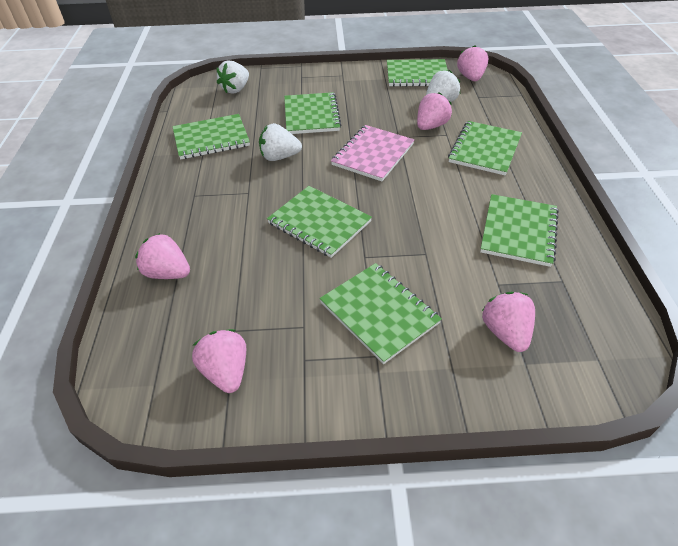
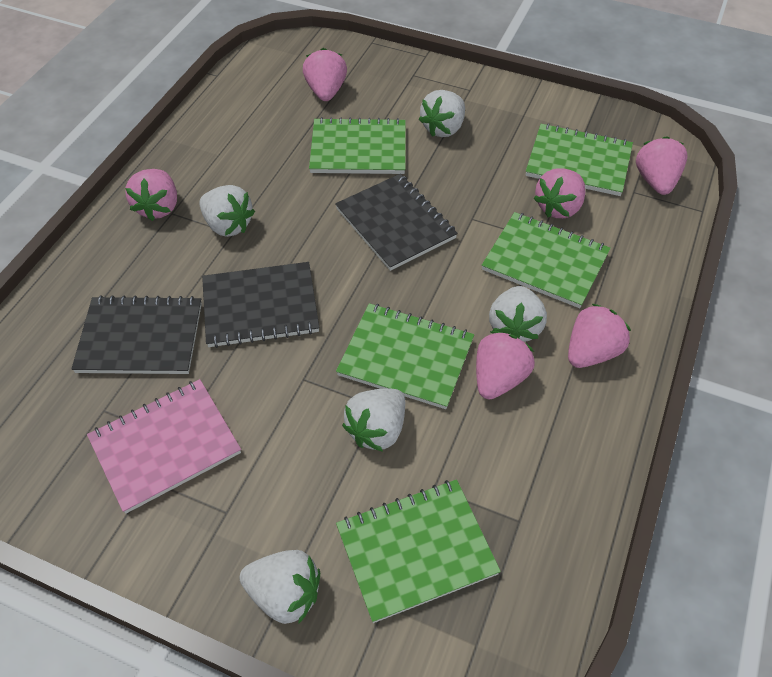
black notebook: 0 -> 3
green notebook: 7 -> 5
pink strawberry: 5 -> 6
white strawberry: 3 -> 5

